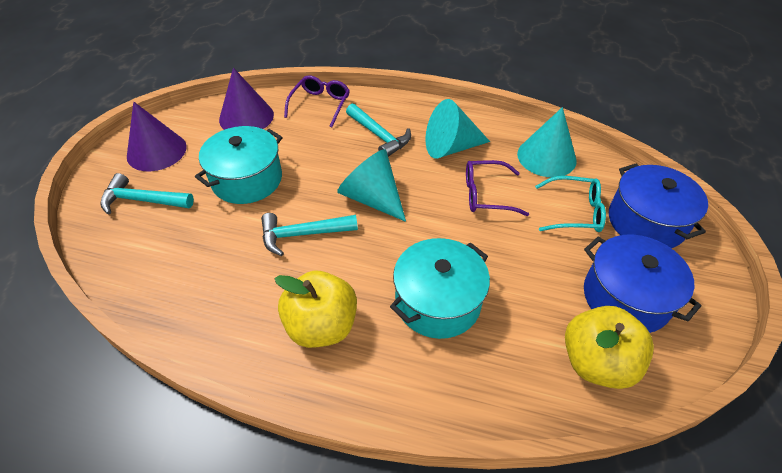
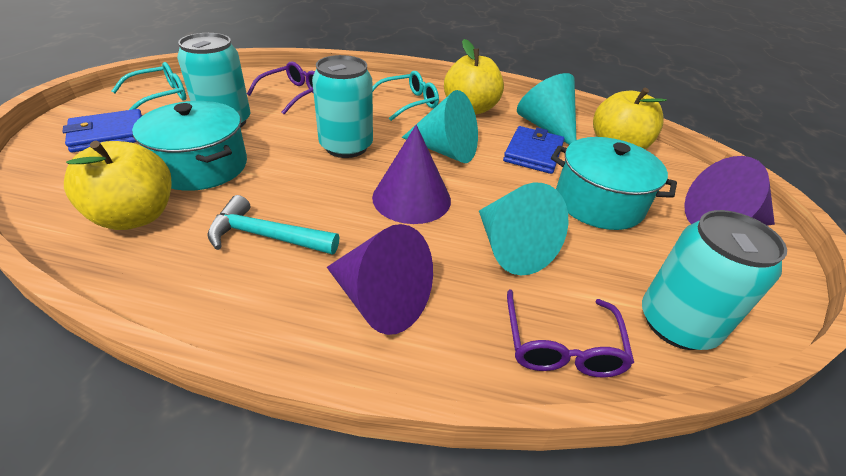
blue pot: 2 -> 0
blue wallet: 0 -> 2
purple cone: 2 -> 3
turquoise can: 0 -> 3
turquoise glasses: 1 -> 2
turquoise hammer: 3 -> 1
yellow apple: 2 -> 3

